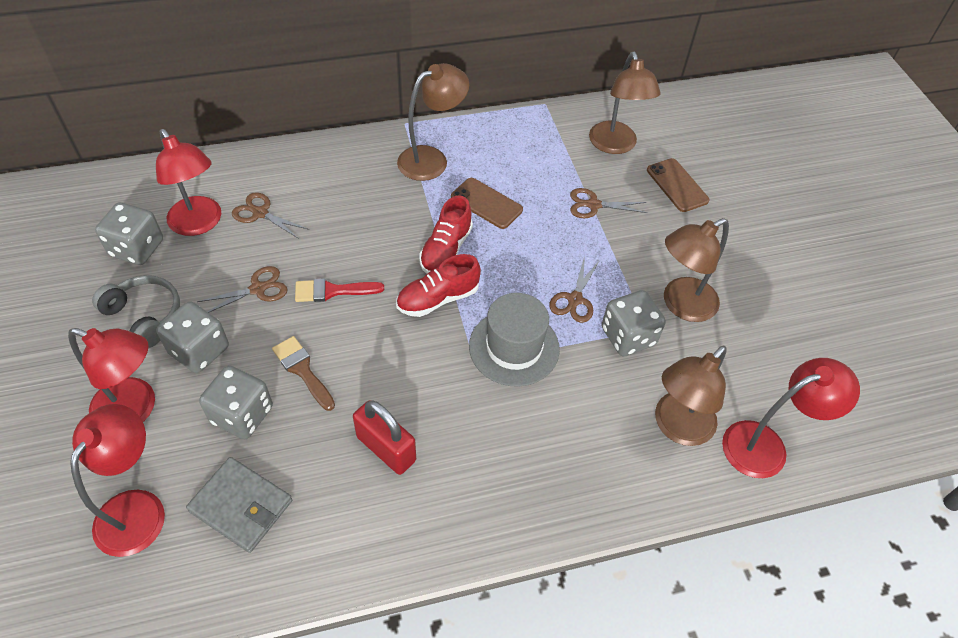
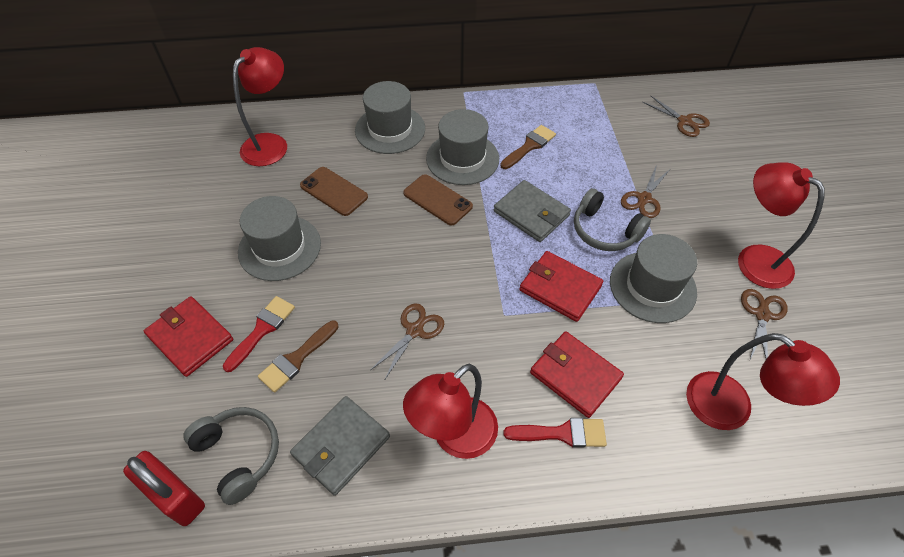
brown brush: 1 -> 2
brown lamp: 4 -> 0
grey dice: 4 -> 0
grey hat: 1 -> 4
grey headphones: 1 -> 2
grey wallet: 1 -> 2
red brush: 1 -> 2
red shoe: 2 -> 0
red wallet: 0 -> 3

